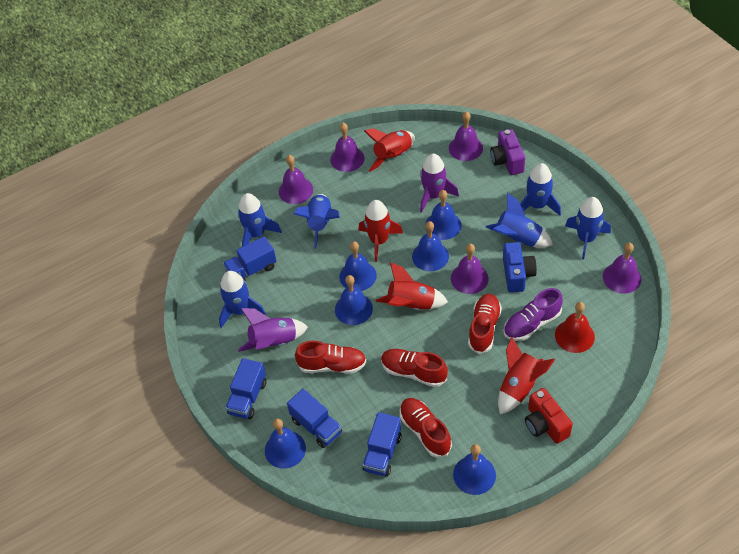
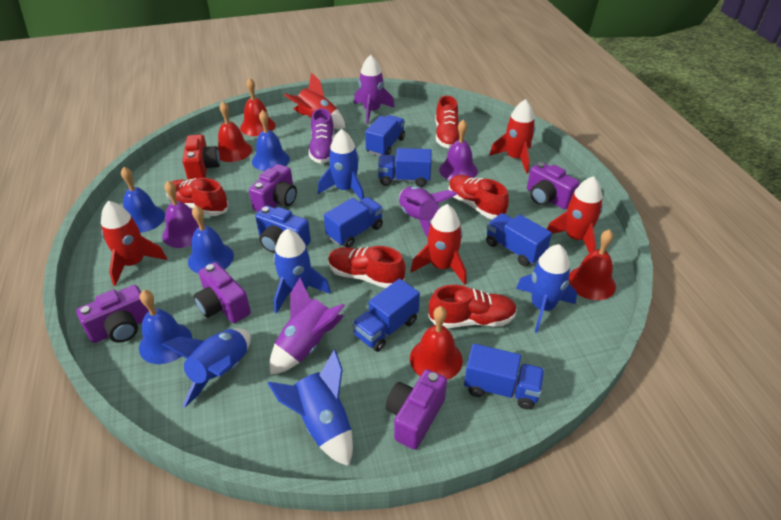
blue bell: 6 -> 4
blue rocket: 6 -> 5
blue truck: 4 -> 6
purple bell: 5 -> 2
purple camera: 1 -> 5
purple rocket: 2 -> 3
red bell: 1 -> 4
red rocket: 4 -> 5
red shoe: 4 -> 5

